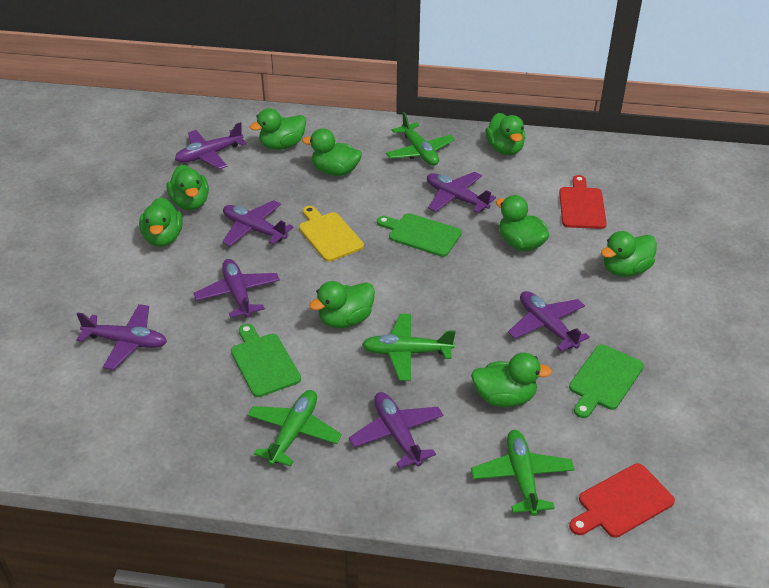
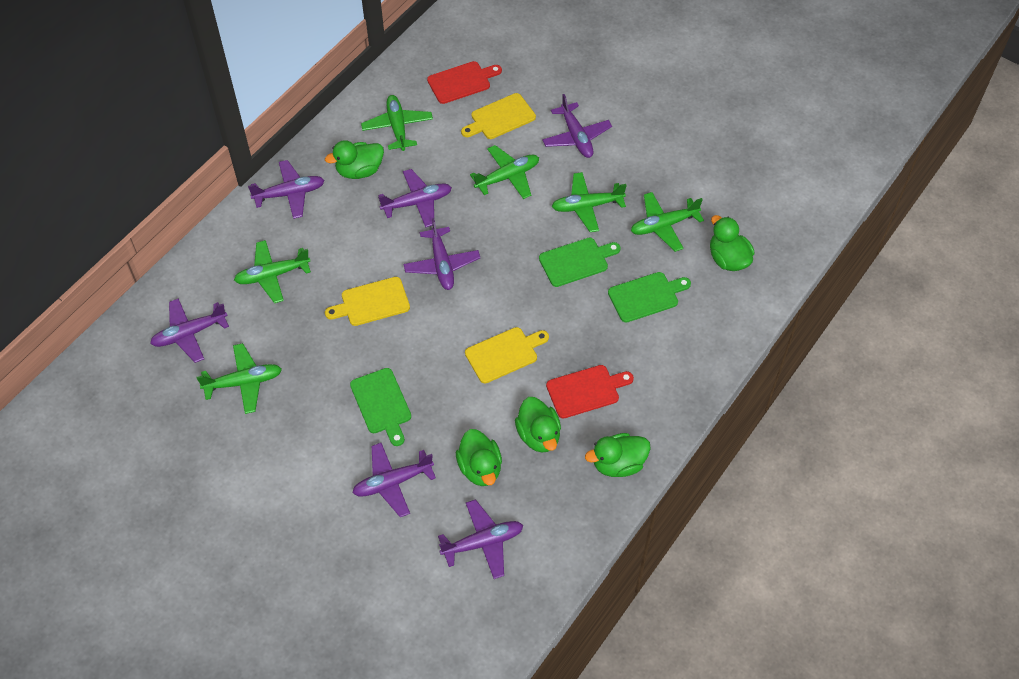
green duck: 9 -> 5
green plane: 4 -> 6
yellow cutting board: 1 -> 3

